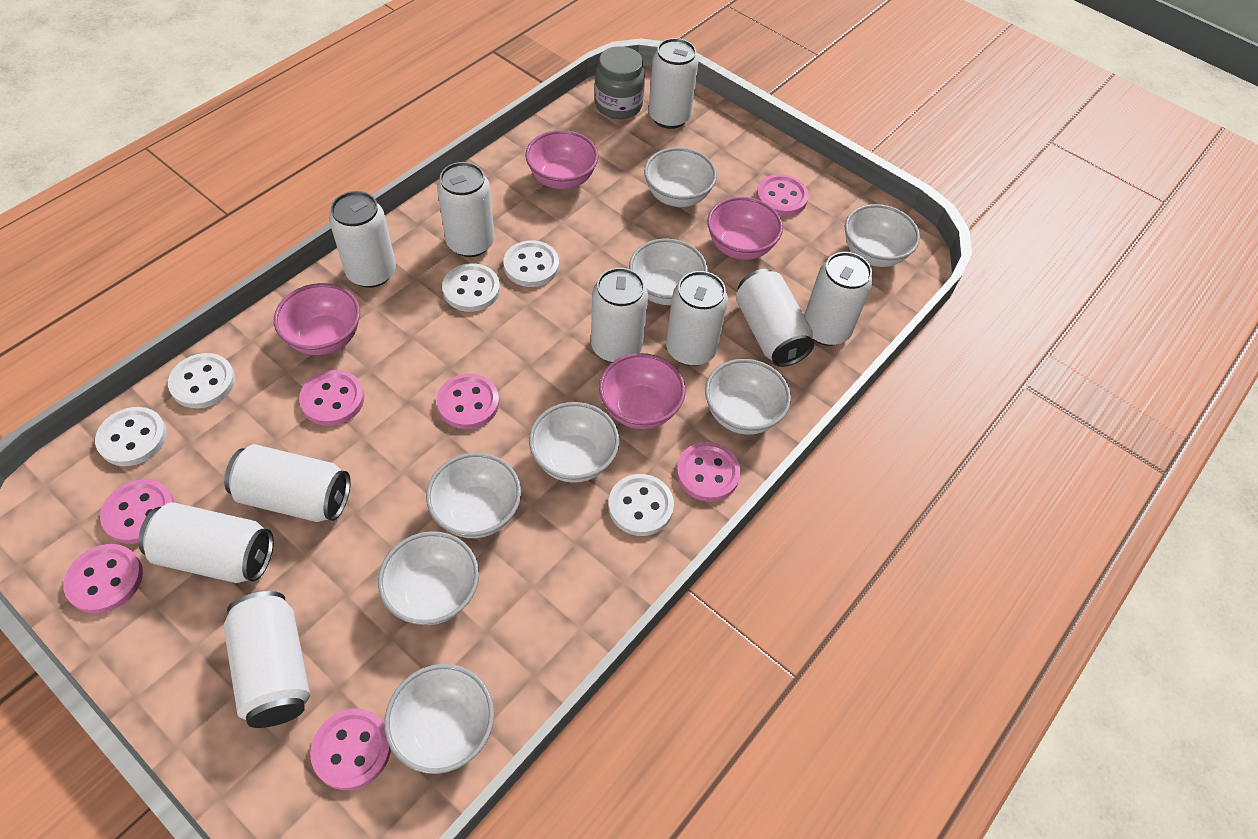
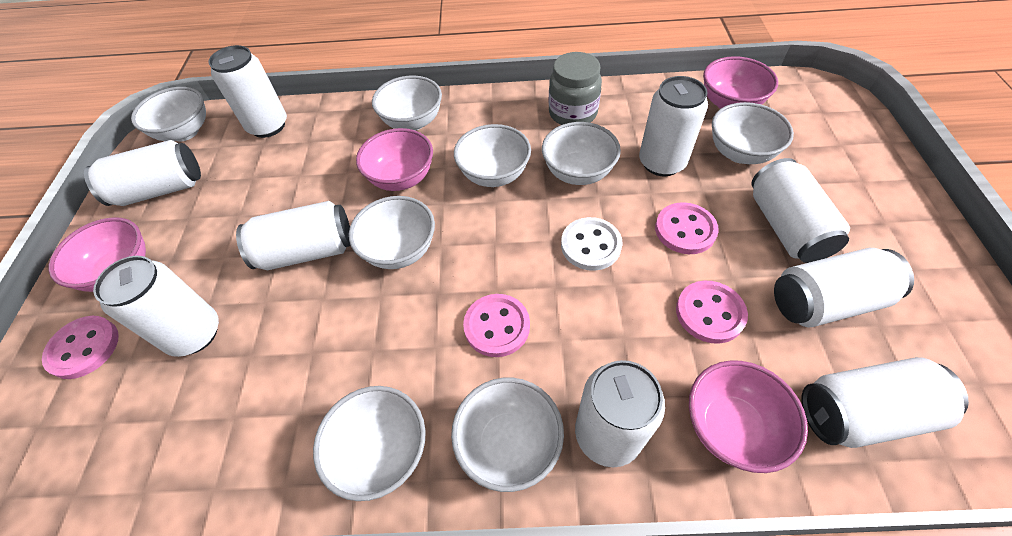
pink button: 7 -> 4
white button: 5 -> 1
white can: 10 -> 9

